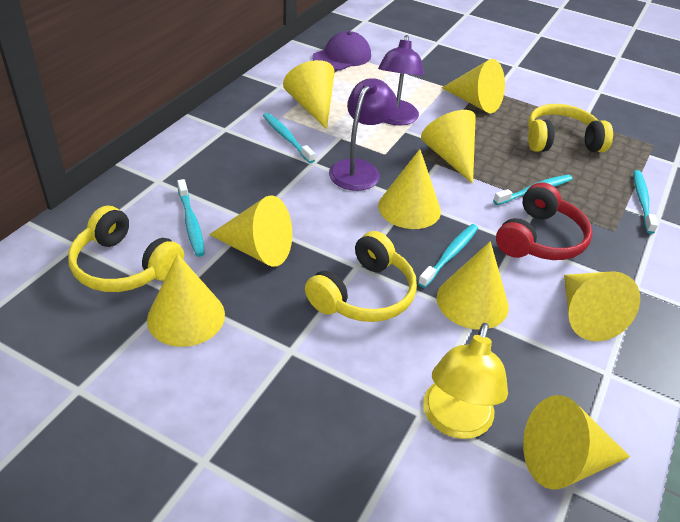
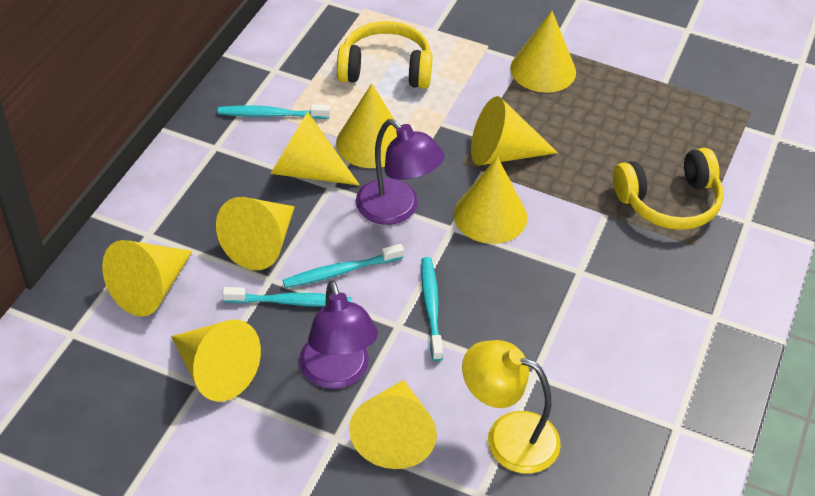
purple cap: 1 -> 0
red headphones: 1 -> 0
turquoise toothbrush: 5 -> 4
yellow headphones: 3 -> 2

